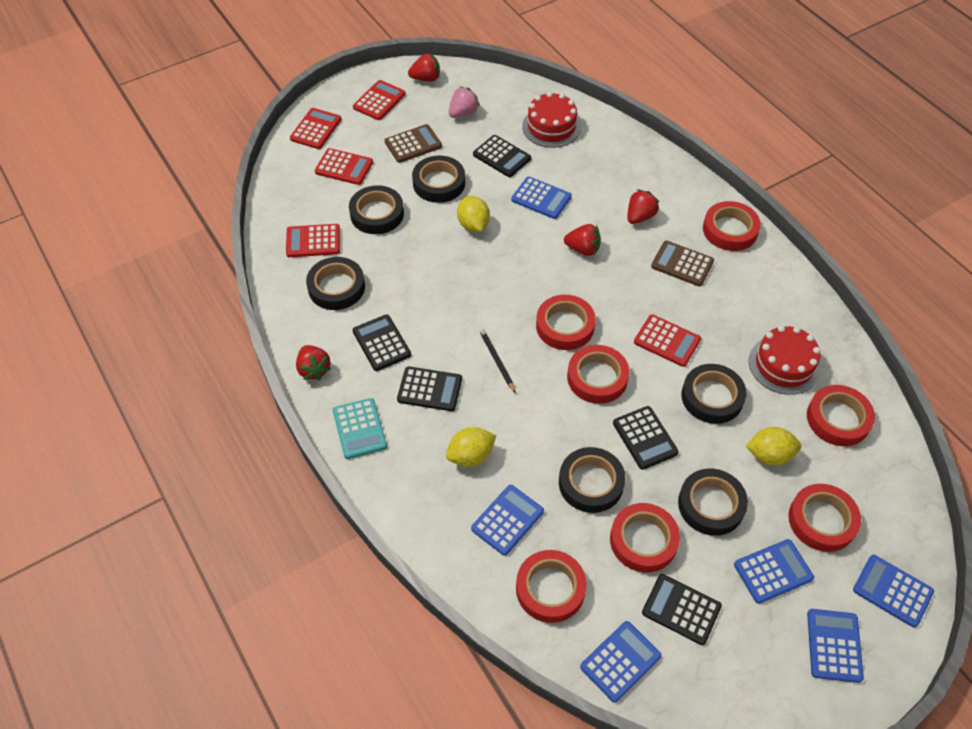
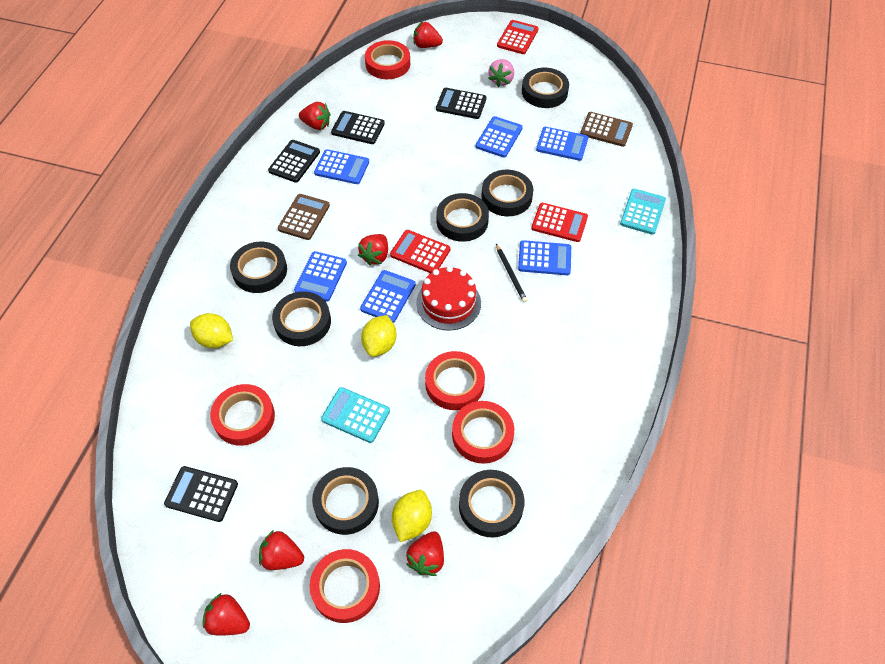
black calculator: 5 -> 4
black tape: 6 -> 7
red cake: 2 -> 1
red calculator: 5 -> 3
red strawberry: 4 -> 6
red tape: 7 -> 5
turquoise calculator: 1 -> 2

